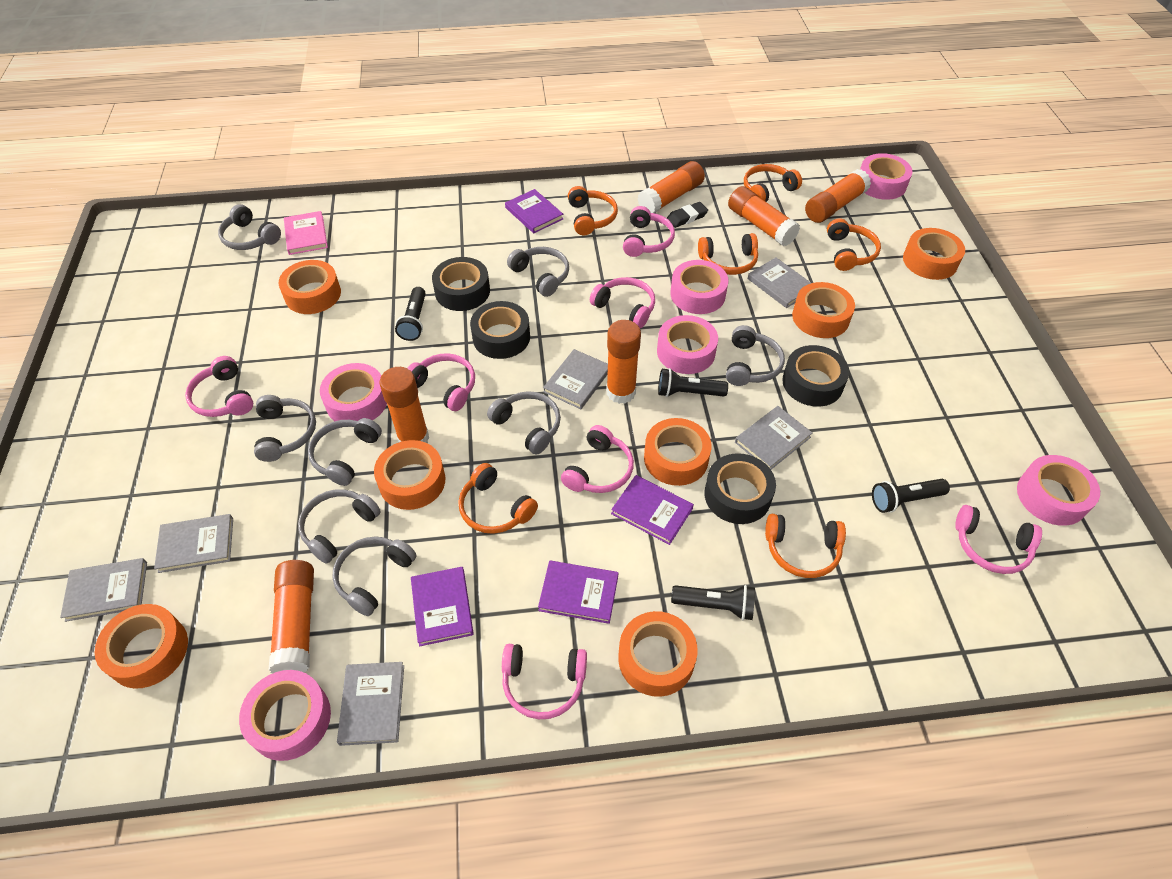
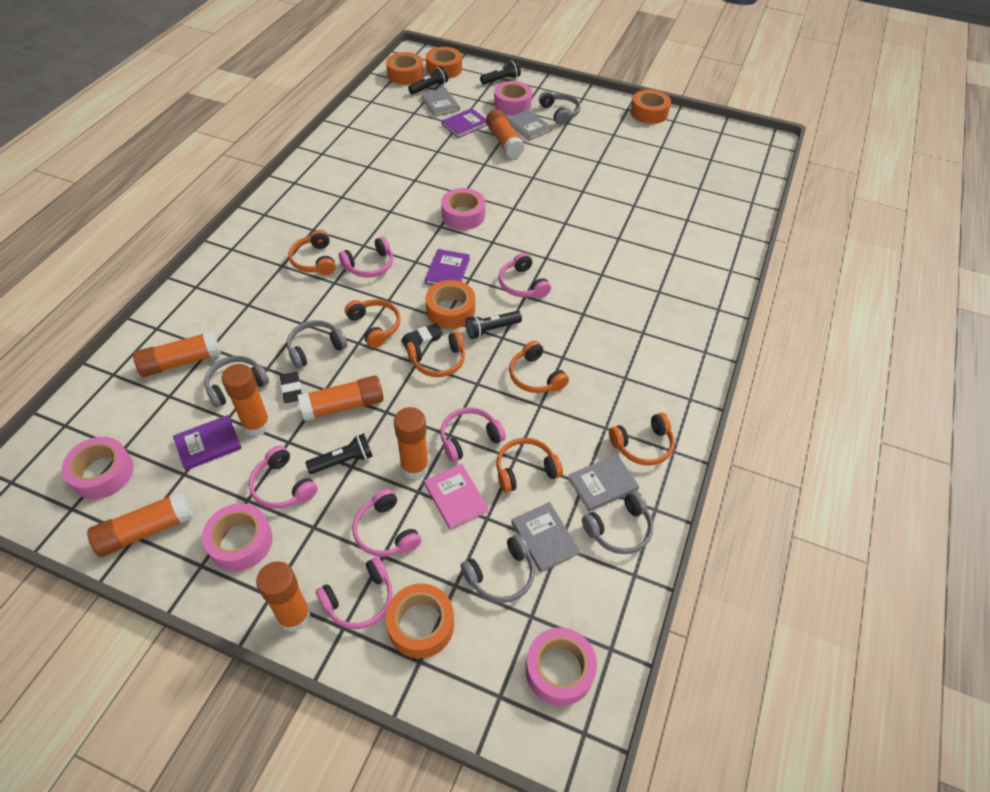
black eraser: 1 -> 2
black tape: 4 -> 0
grey book: 6 -> 4
grey headphones: 8 -> 5
orange glue stick: 6 -> 7
orange tape: 7 -> 5
pink headphones: 7 -> 6
pink tape: 6 -> 5
purple book: 4 -> 3

